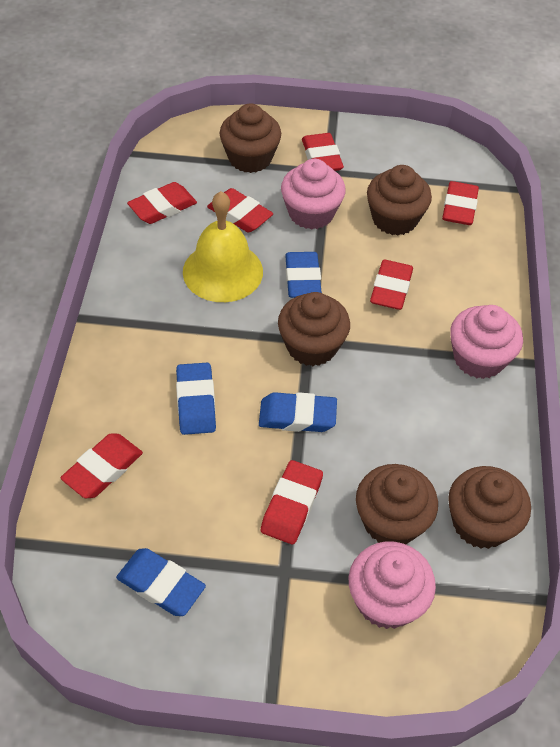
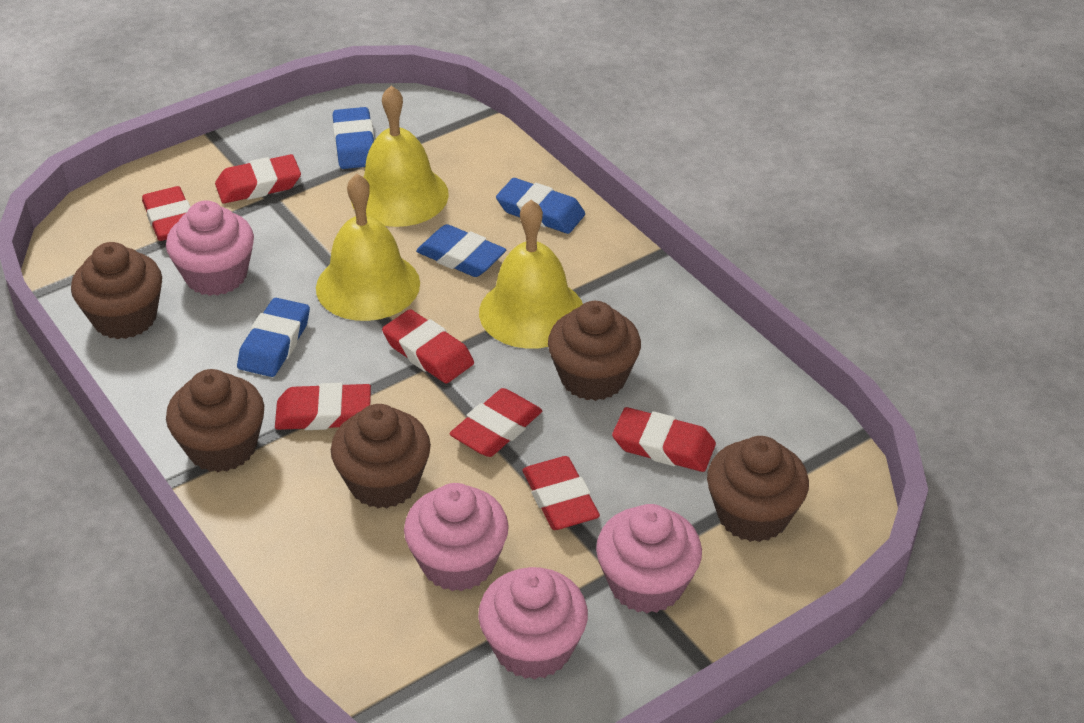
pink cupcake: 3 -> 4
yellow bell: 1 -> 3

